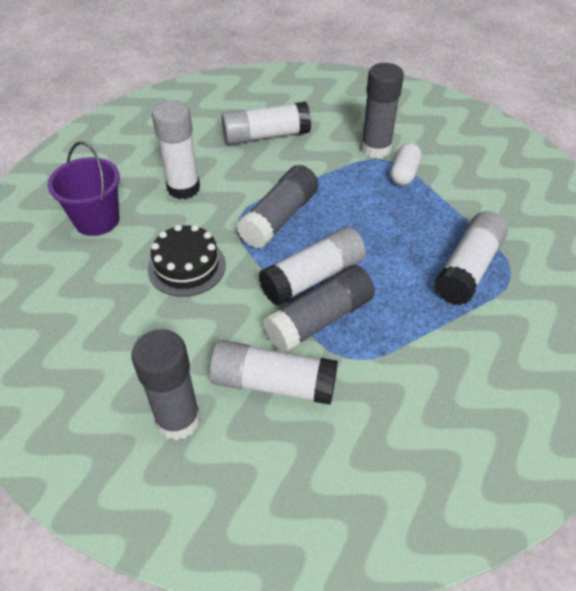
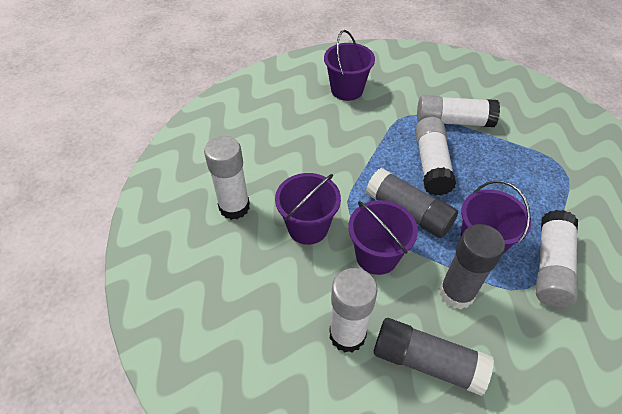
black cake: 1 -> 0
grey glue stick: 4 -> 3
purple bucket: 1 -> 4
white capsule: 1 -> 0

